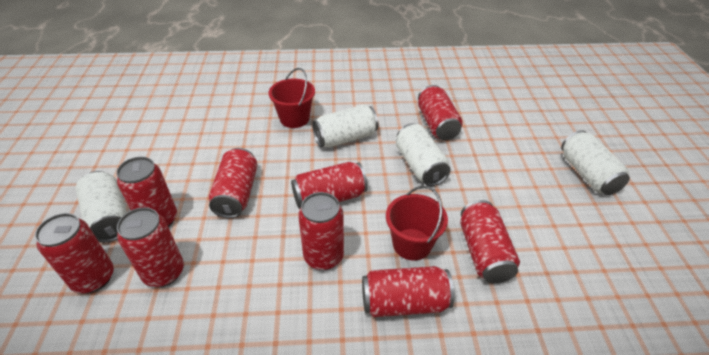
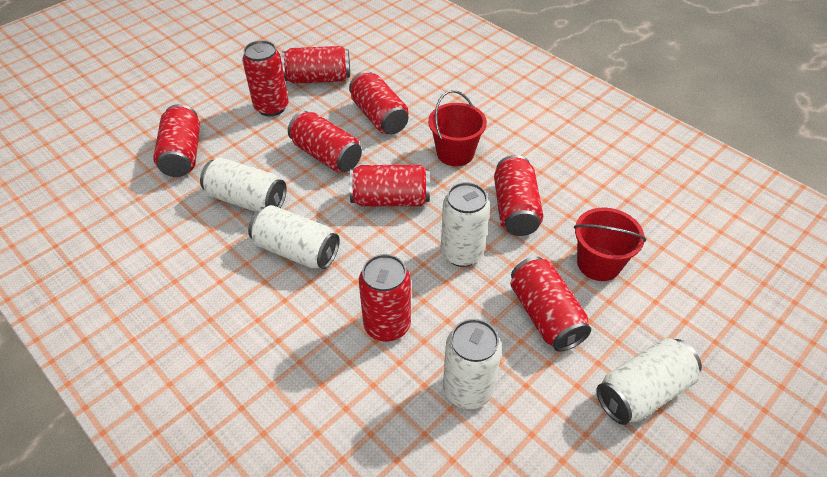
white can: 4 -> 5

